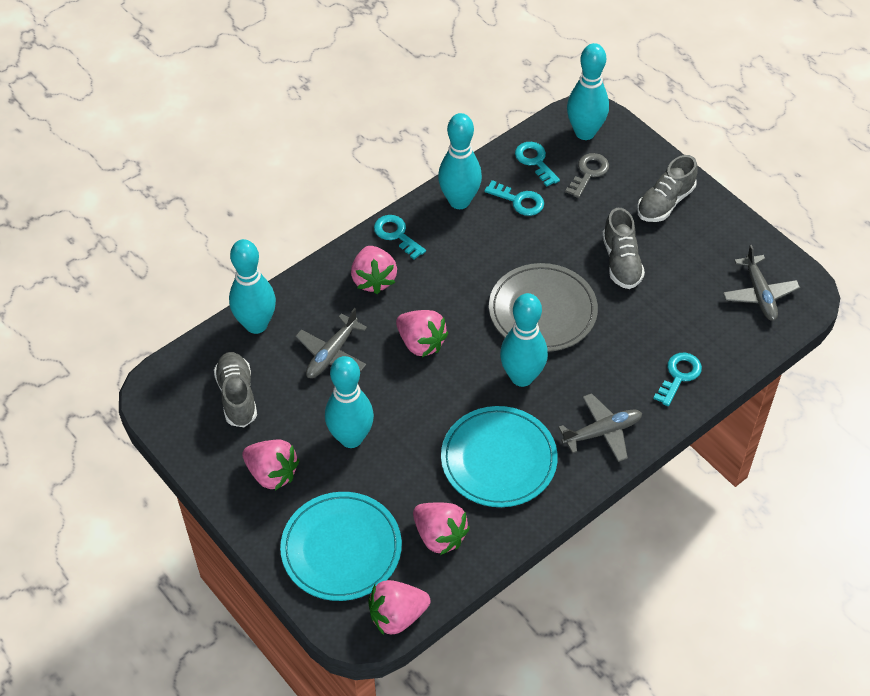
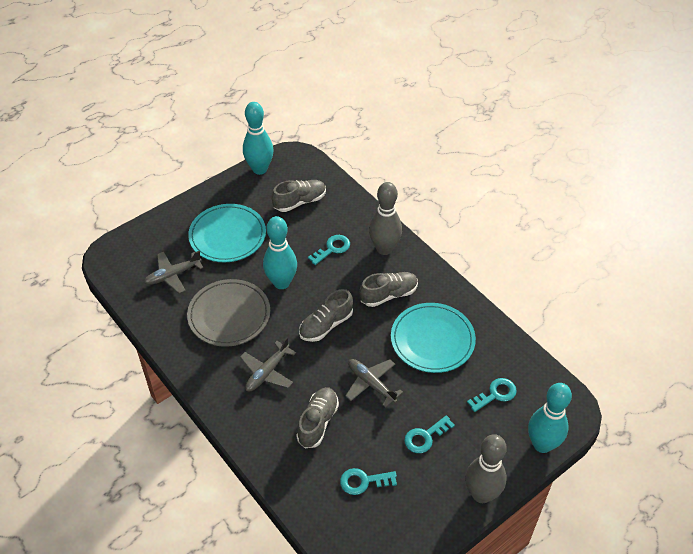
grey bowling pin: 0 -> 2
grey key: 1 -> 0
grey shoe: 3 -> 4
pink strawberry: 5 -> 0
turquoise bowling pin: 5 -> 3

